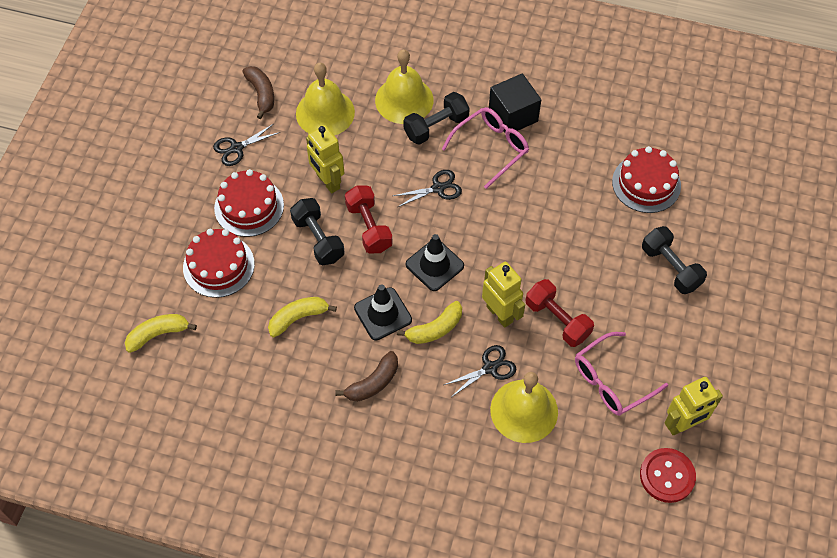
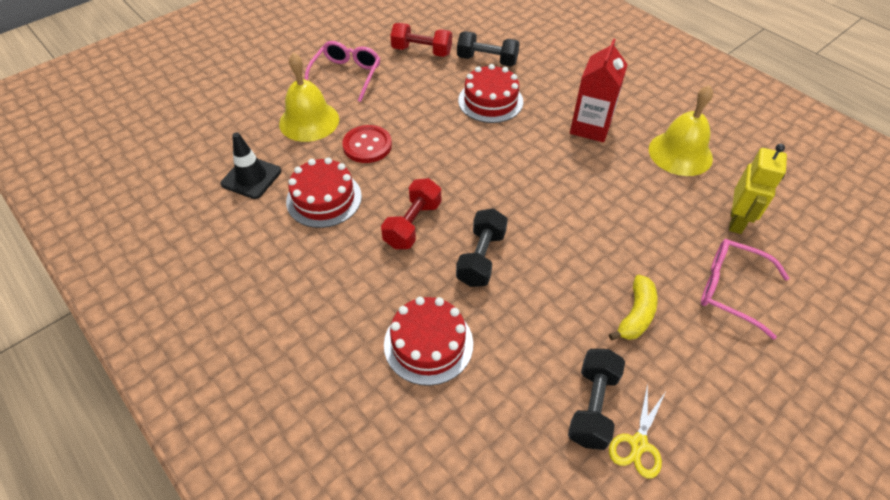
black cube: 1 -> 0
black scissors: 3 -> 0
black traffic cone: 2 -> 1
brown banana: 2 -> 0
red carton: 0 -> 1
yellow banana: 3 -> 1
yellow bell: 3 -> 2
yellow robot: 3 -> 1
yellow scissors: 0 -> 1

